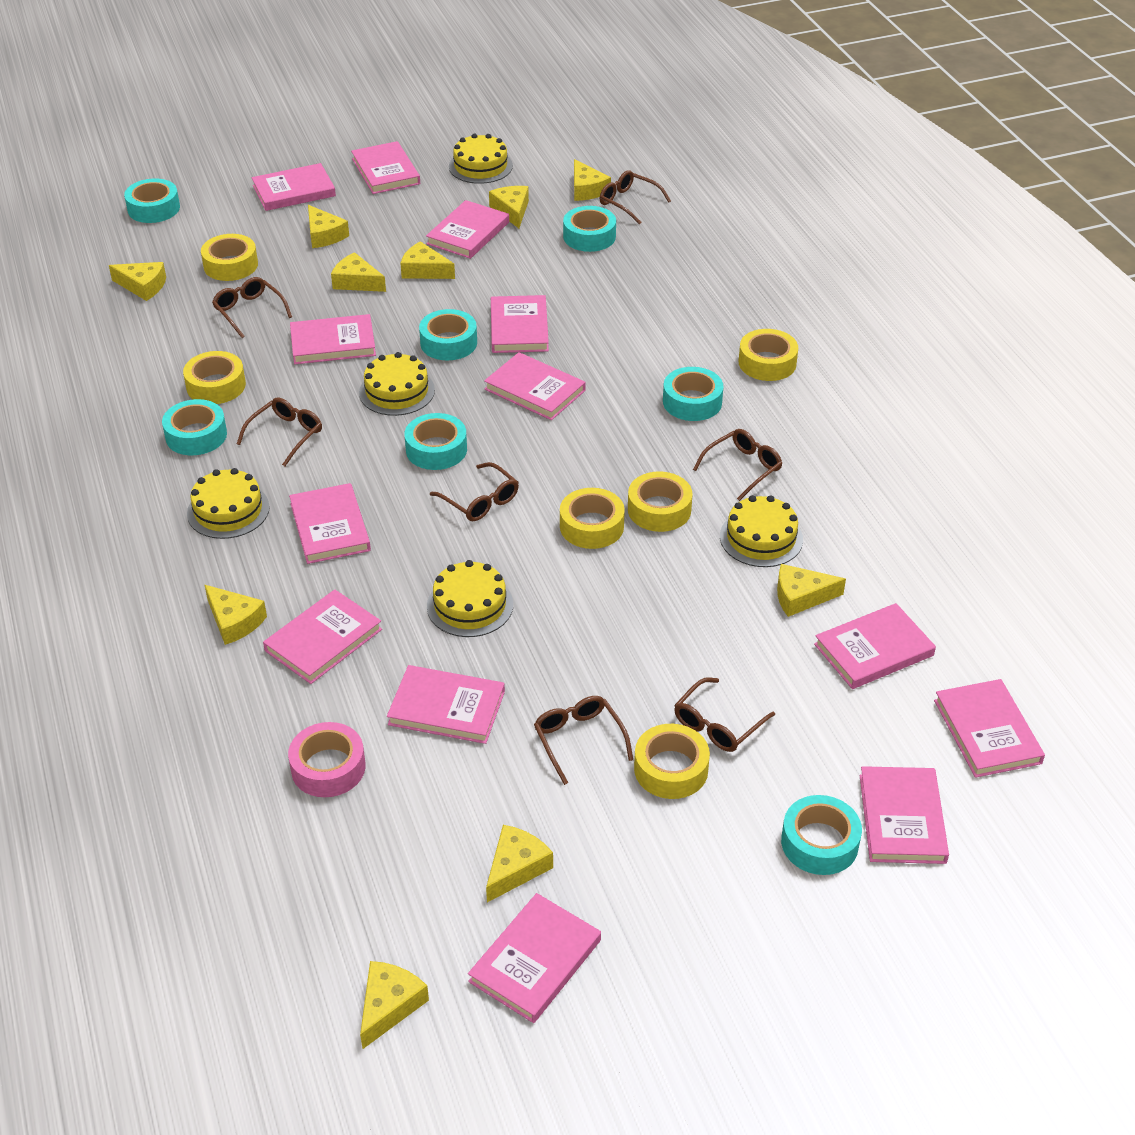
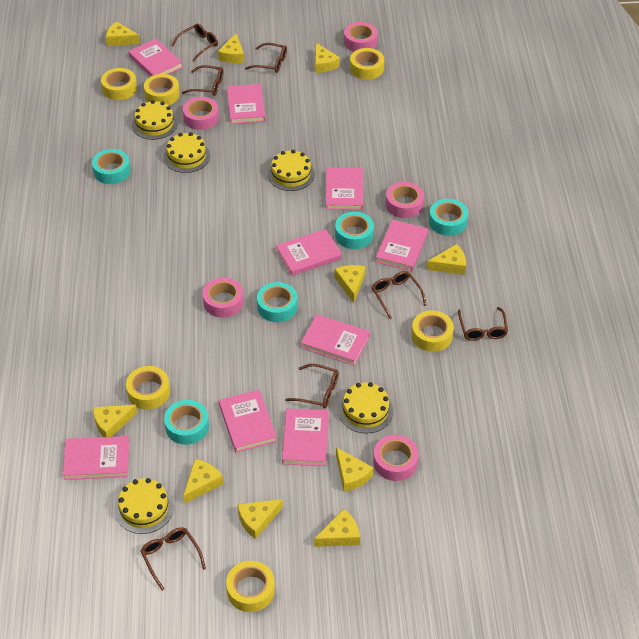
pink book: 13 -> 9
pink tape: 1 -> 5
turquoise tape: 7 -> 5

